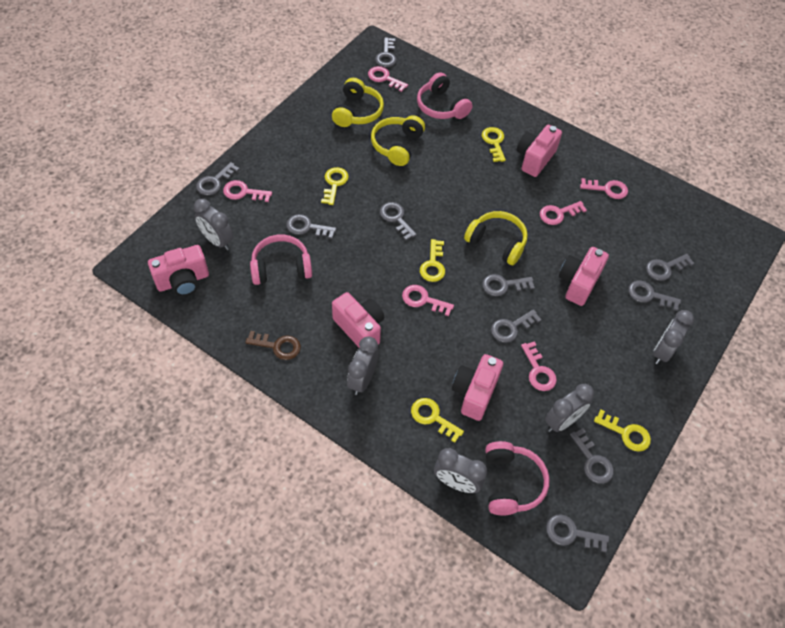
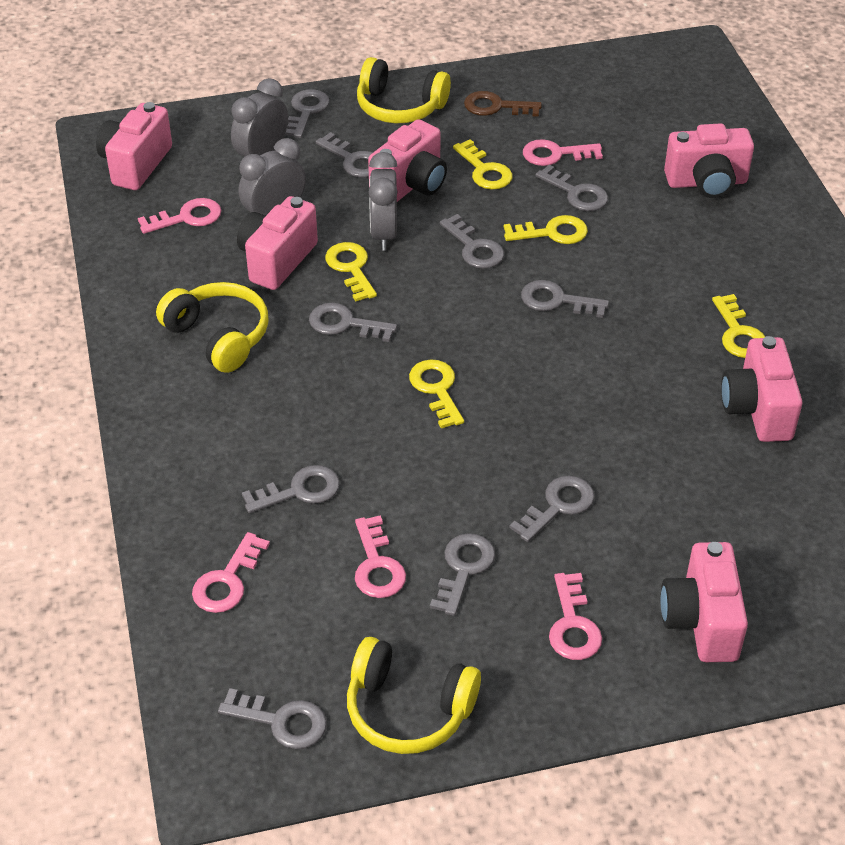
grey clock: 5 -> 3
pink camera: 5 -> 6
pink headphones: 3 -> 0
pink key: 6 -> 5

